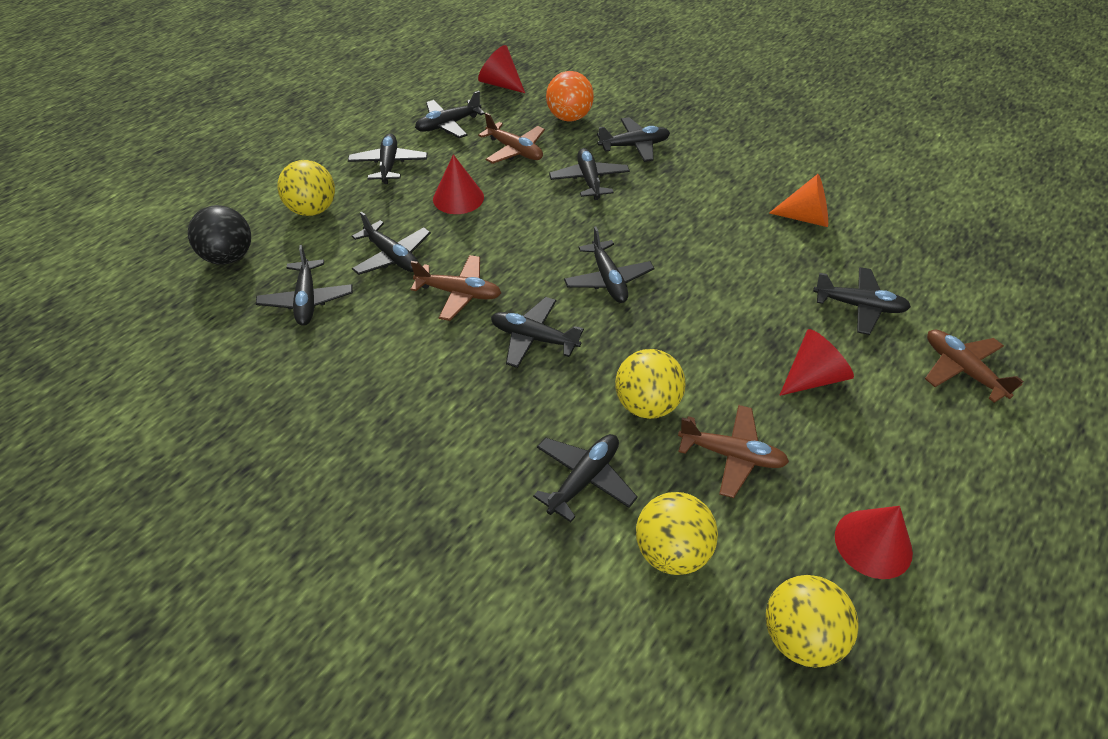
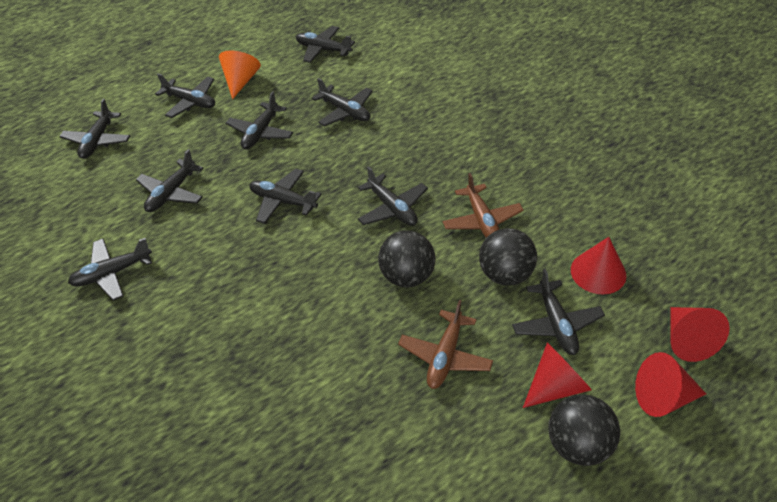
black ball: 1 -> 3
brown plane: 4 -> 2
orange ball: 1 -> 0
yellow ball: 4 -> 0

